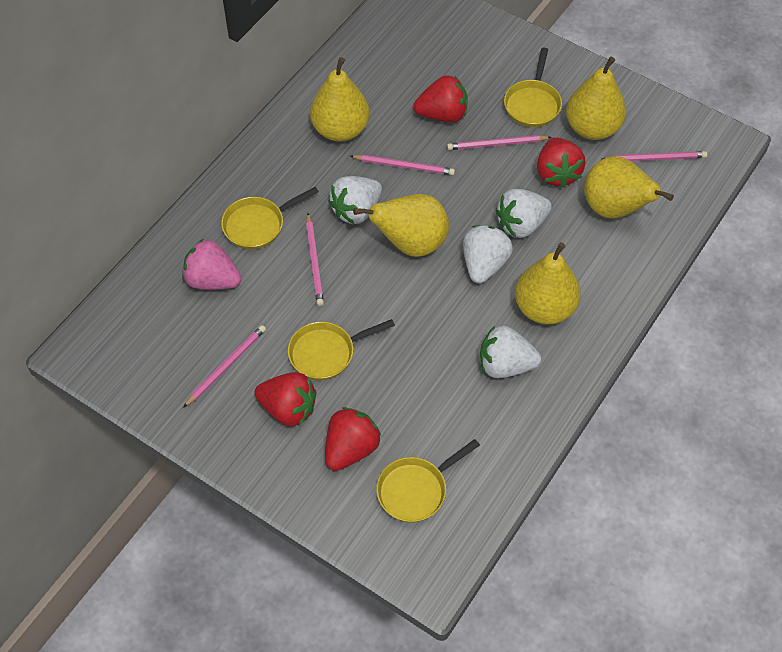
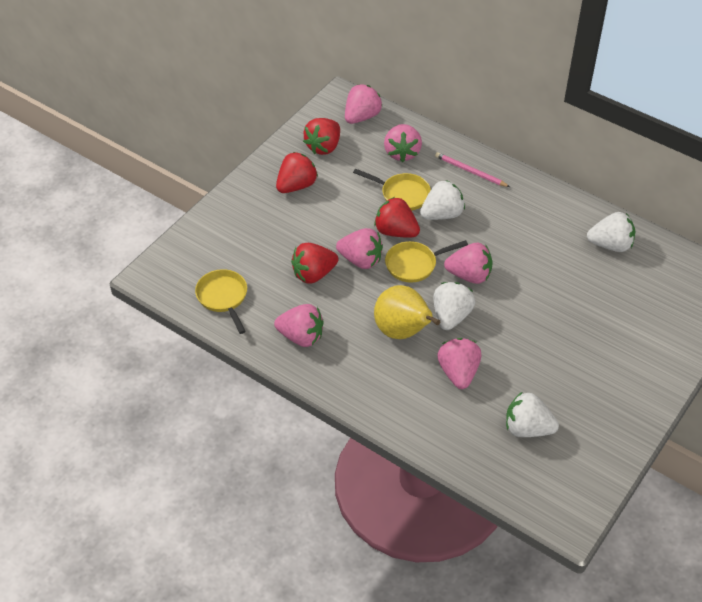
pink pencil: 5 -> 1
pink strawberry: 1 -> 6
yellow pan: 4 -> 3
yellow pear: 5 -> 1

